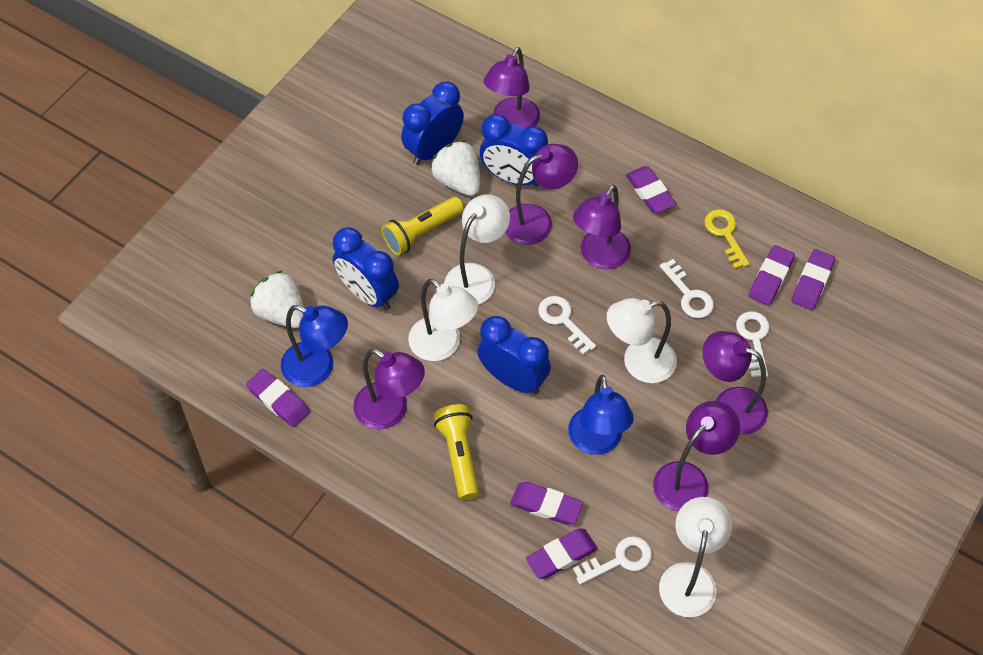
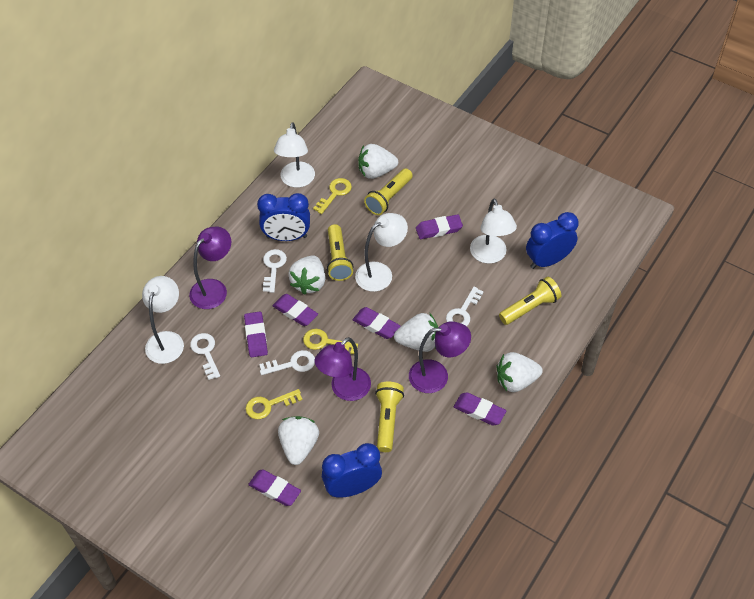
blue clock: 4 -> 3
blue lamp: 2 -> 0
purple lamp: 6 -> 3
white strawberry: 2 -> 5
yellow flashlight: 2 -> 4
yellow key: 1 -> 3

